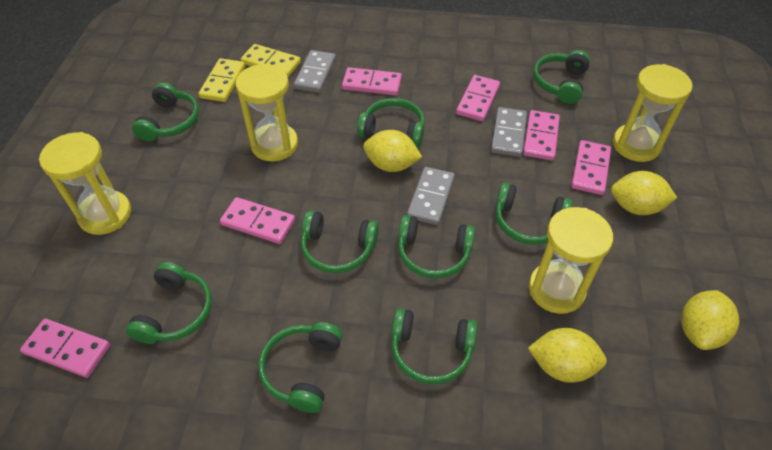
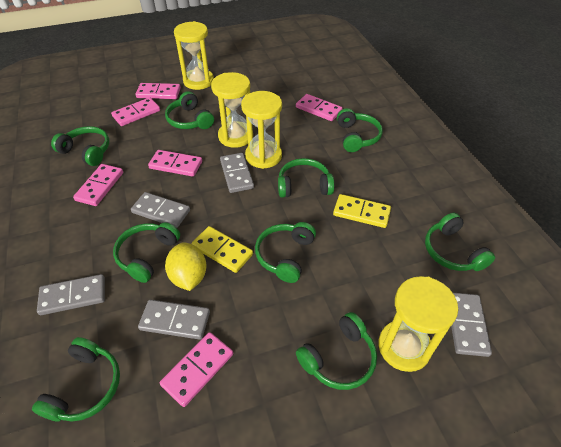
grey domino: 3 -> 5
yellow lemon: 4 -> 1

